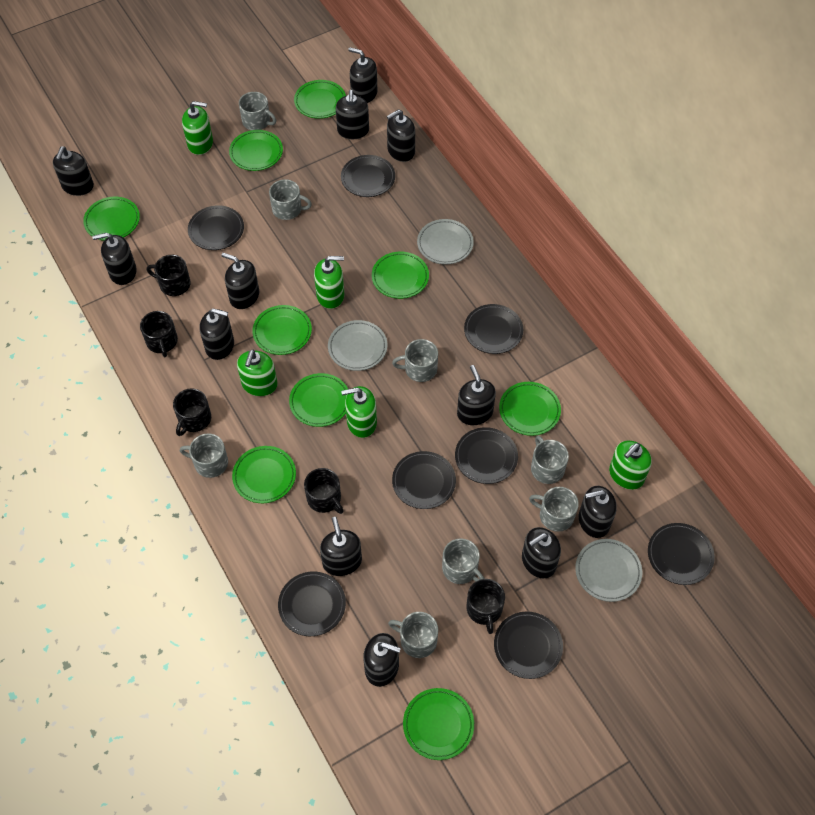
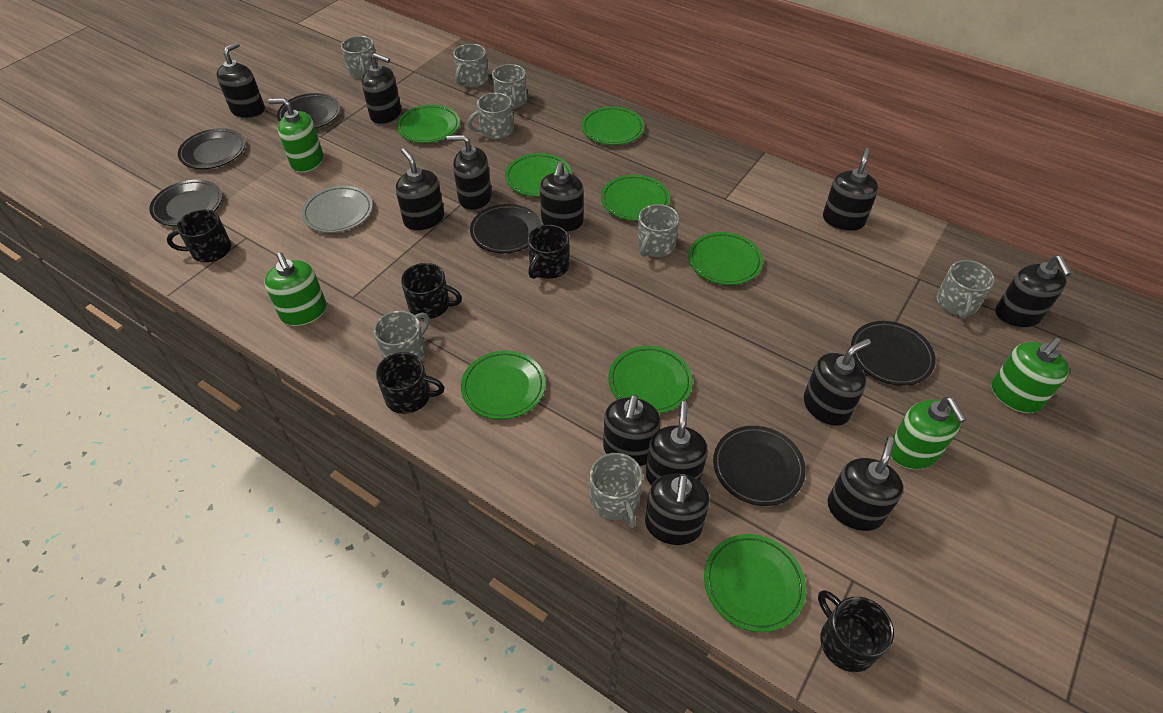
black plate: 8 -> 6
green plate: 9 -> 8
green soap dispenser: 5 -> 4
grey plate: 3 -> 1

